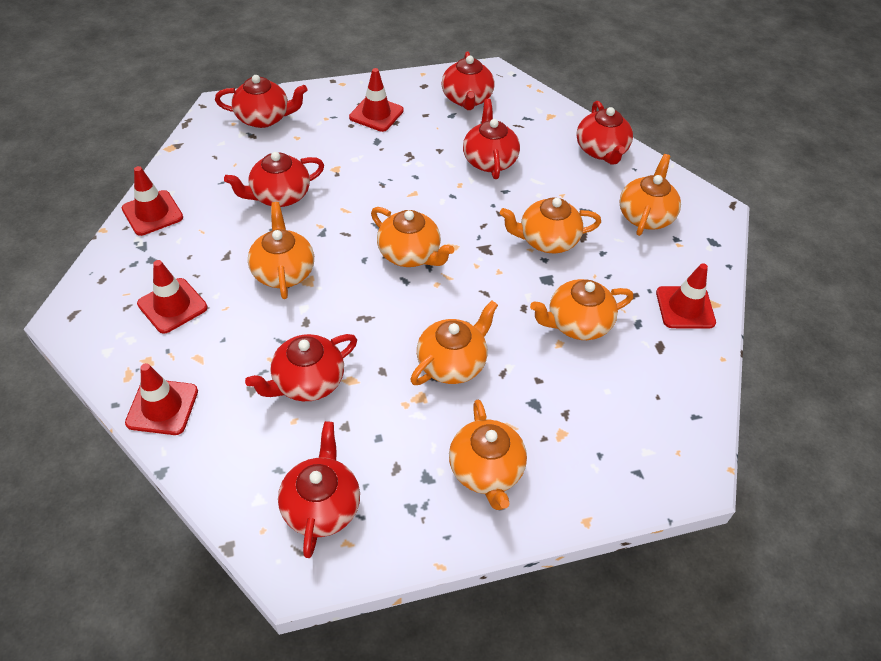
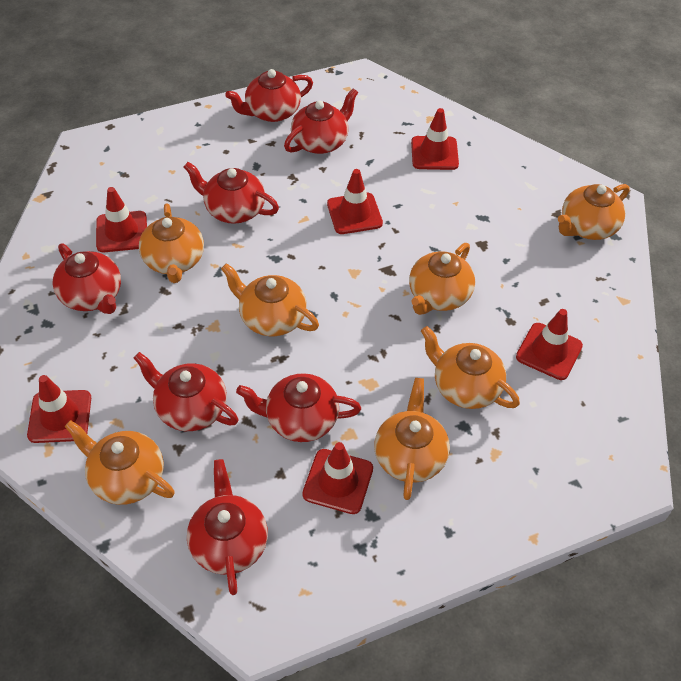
red traffic cone: 5 -> 6

